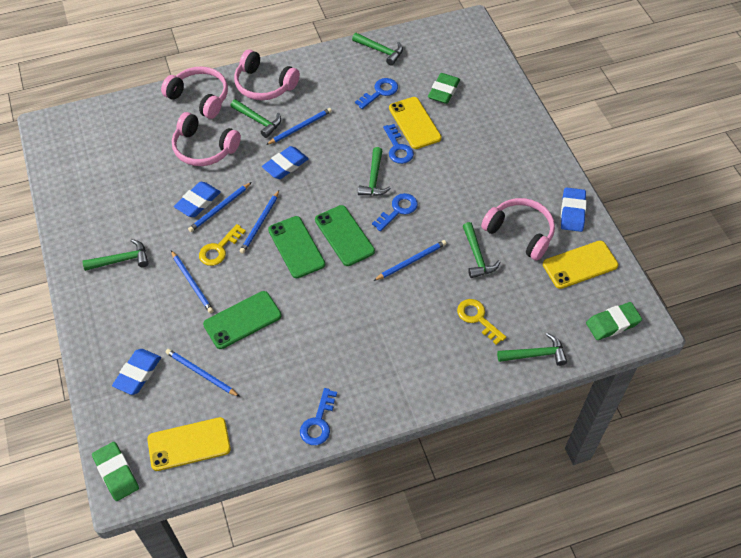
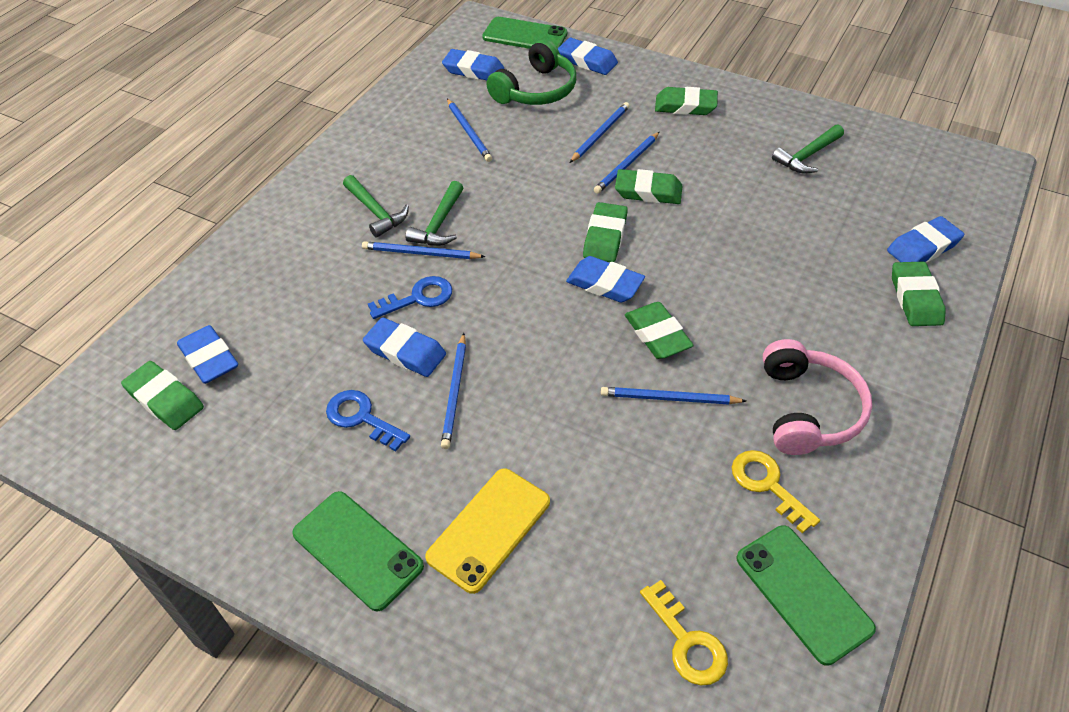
blue eraser: 4 -> 6
blue key: 4 -> 2
green eraser: 3 -> 6
green hammer: 6 -> 3
green headphones: 0 -> 1
pink headphones: 4 -> 1
yellow phone: 3 -> 1

